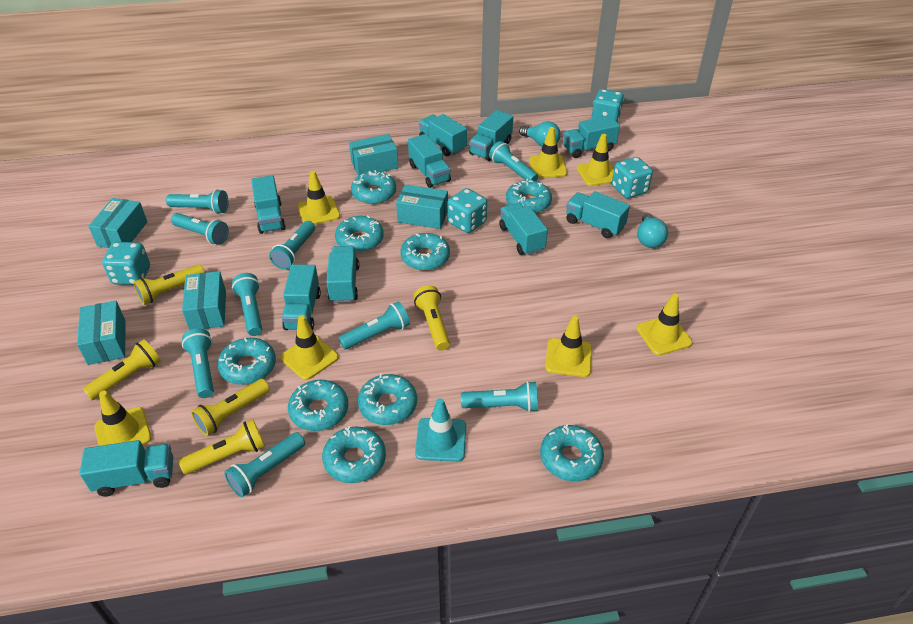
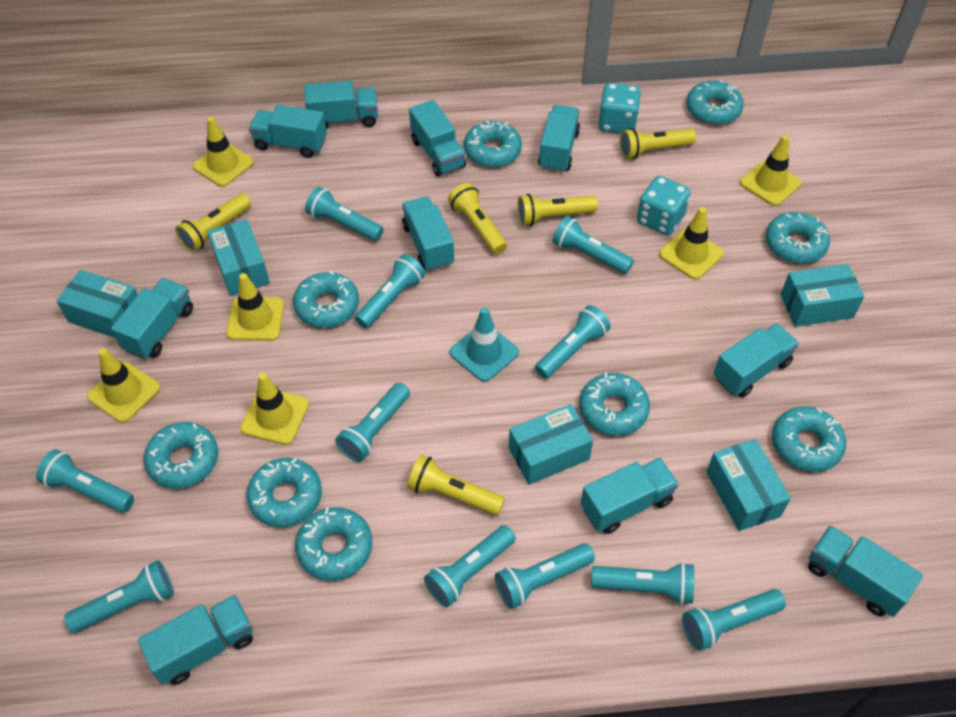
turquoise dice: 4 -> 2
turquoise flashlight: 9 -> 11
turquoise light bulb: 2 -> 0
yellow traffic cone: 7 -> 6

